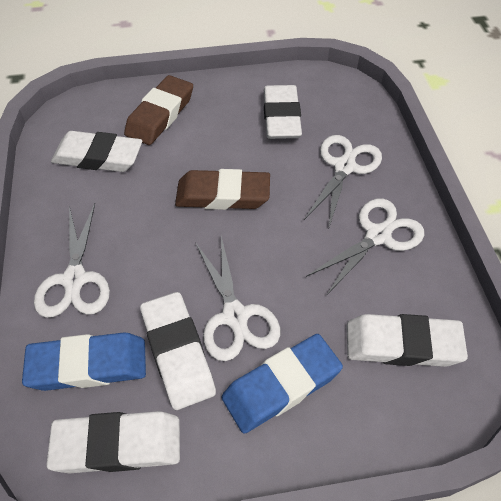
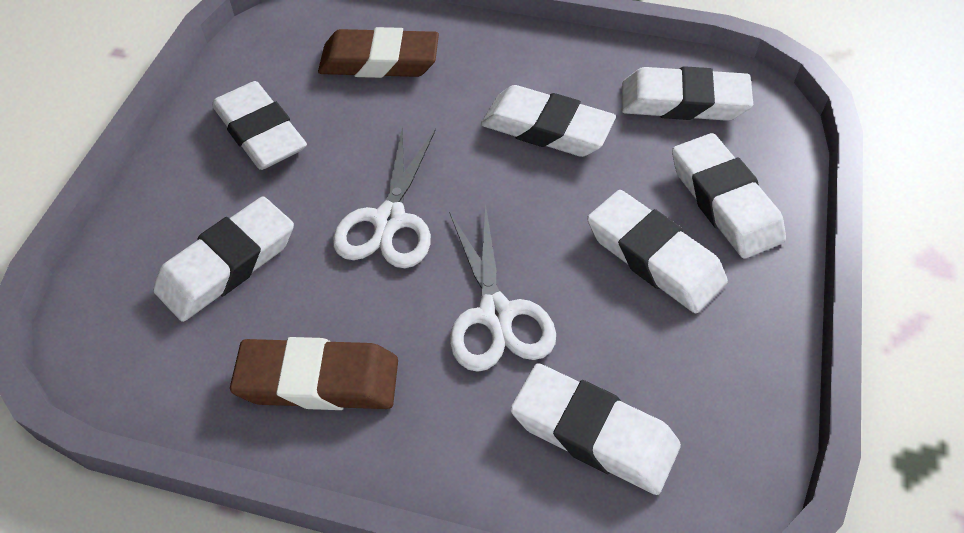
blue eraser: 2 -> 0
white eraser: 5 -> 7
white scissors: 4 -> 2

